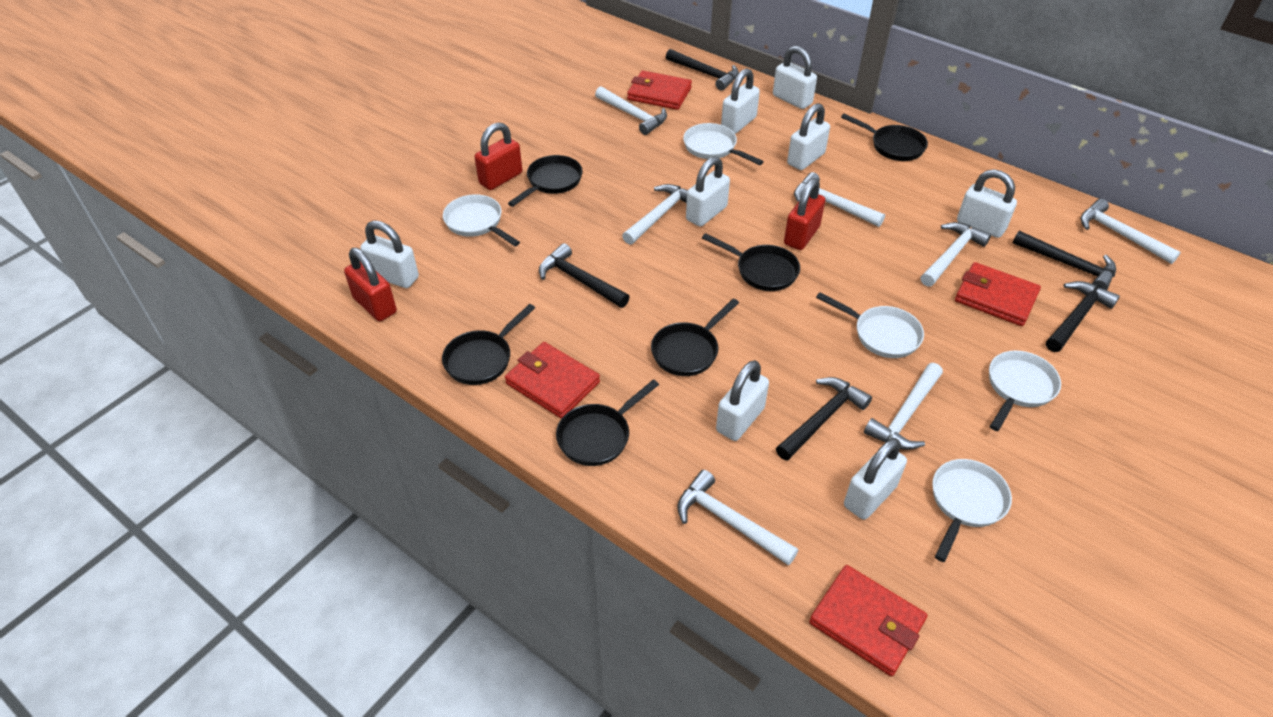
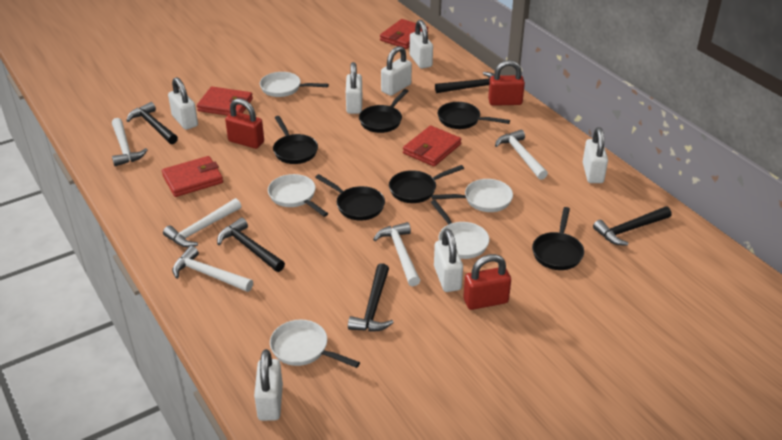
white hammer: 7 -> 5
white padlock: 8 -> 7

